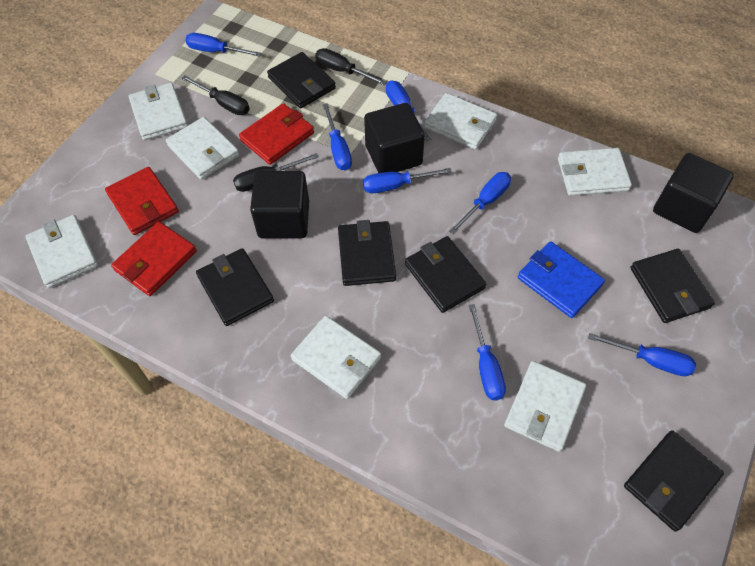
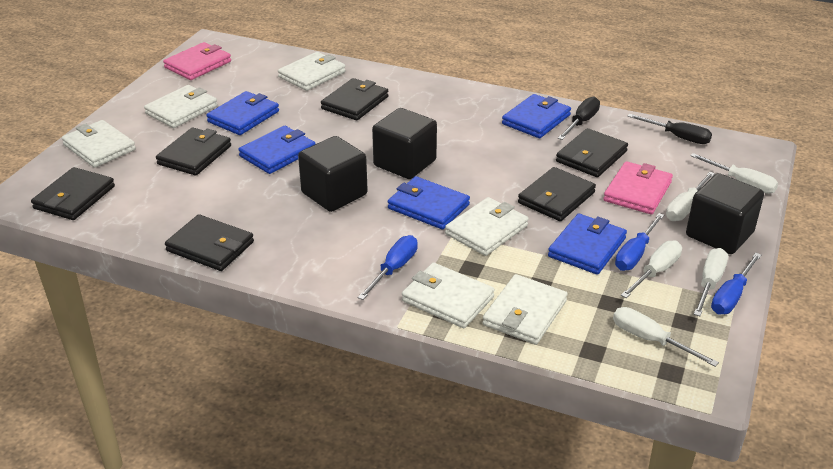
black screwdriver: 3 -> 2
blue screwdriver: 7 -> 3
blue wallet: 1 -> 5
pink wallet: 0 -> 2
red wallet: 3 -> 0
white screwdriver: 0 -> 5
white wallet: 7 -> 6

